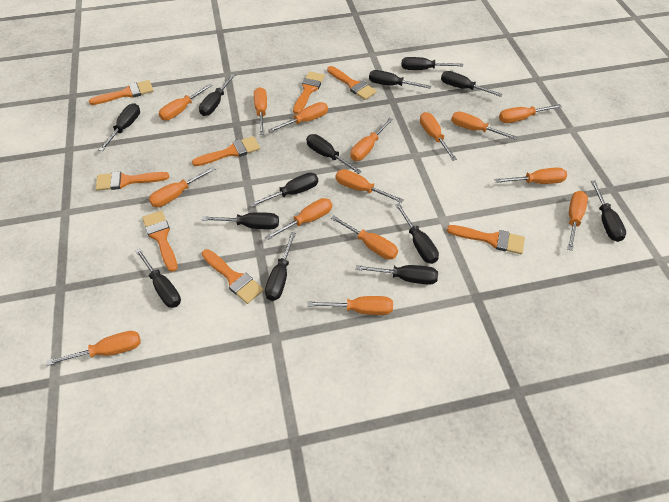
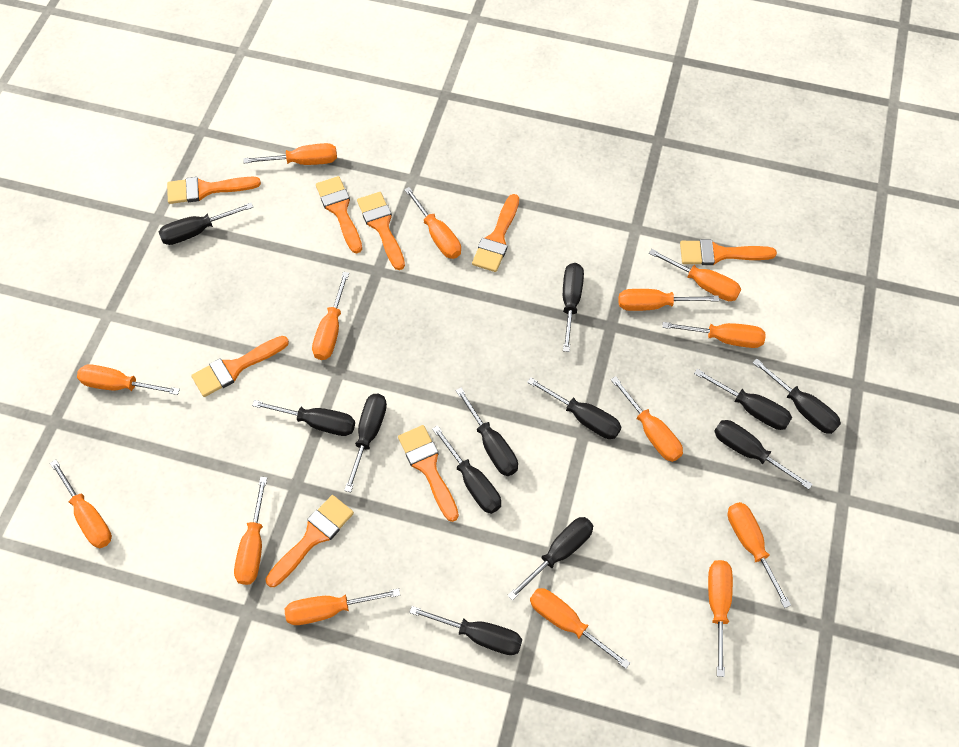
black screwdriver: 13 -> 12
orange screwdriver: 15 -> 14

